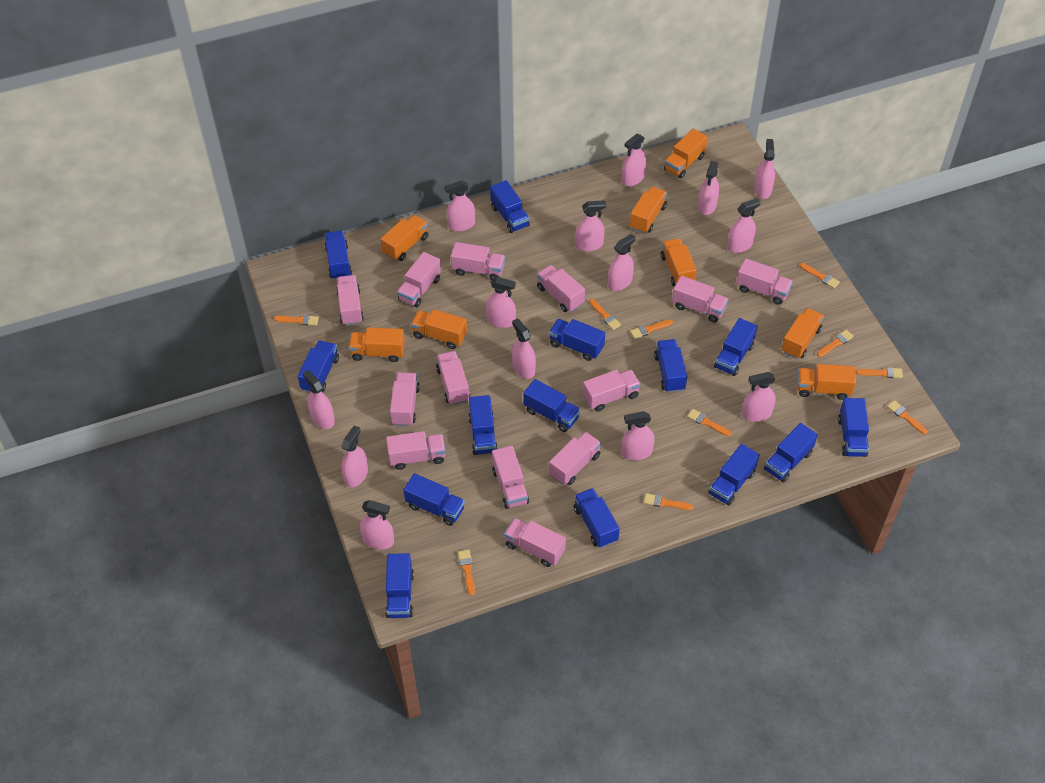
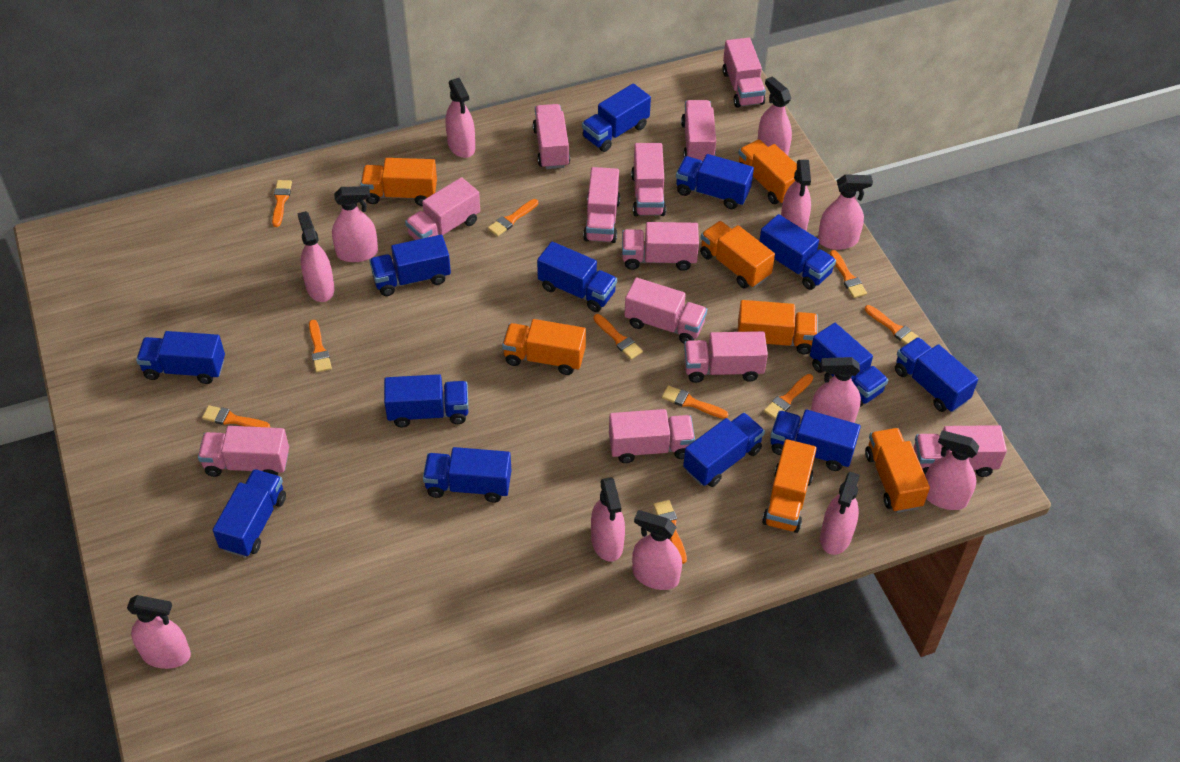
blue truck: 14 -> 13
orange truck: 8 -> 7
pink spray bottle: 14 -> 12
pink truck: 13 -> 12

